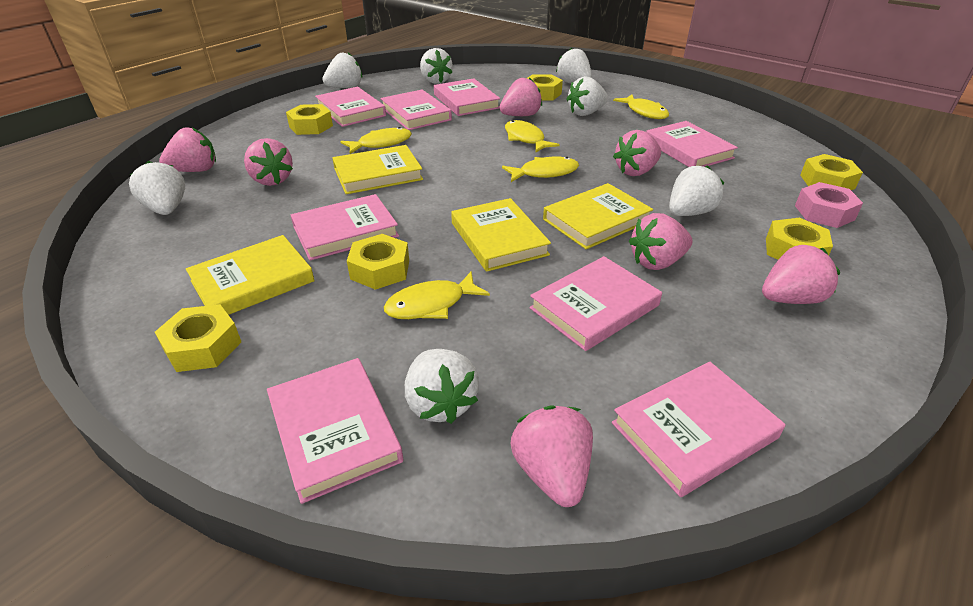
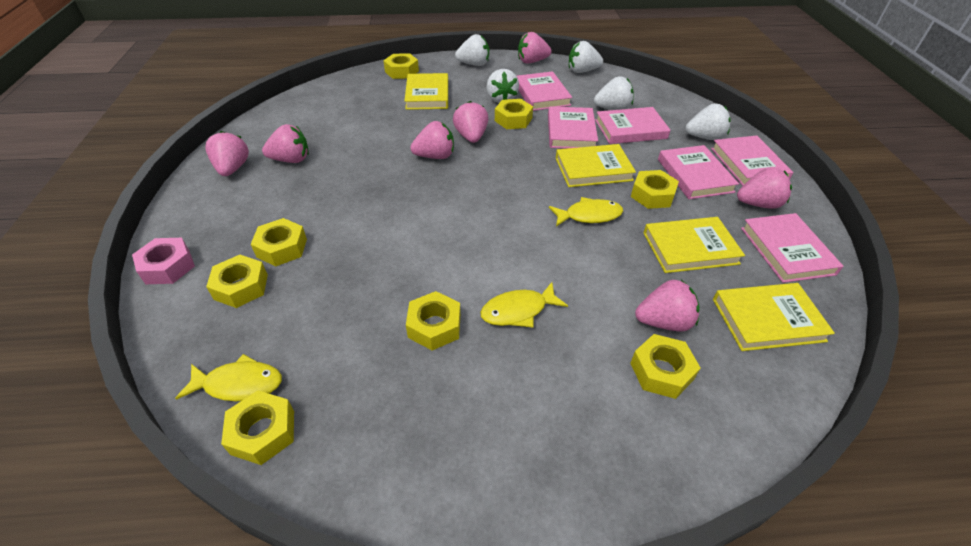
pink book: 8 -> 6
white strawberry: 7 -> 5
yellow fish: 5 -> 3
yellow nut: 6 -> 8

